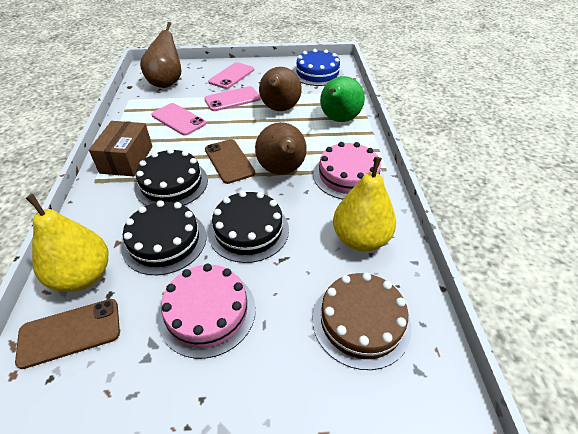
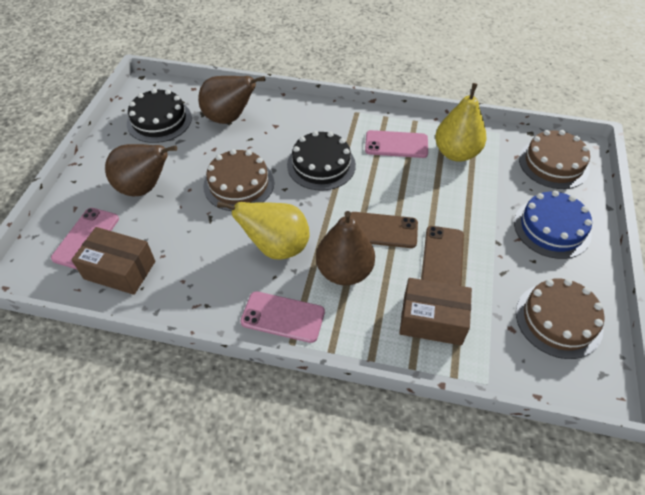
black cake: 3 -> 2
brown box: 1 -> 2
brown cake: 1 -> 3
green pear: 1 -> 0
pink cake: 2 -> 0

